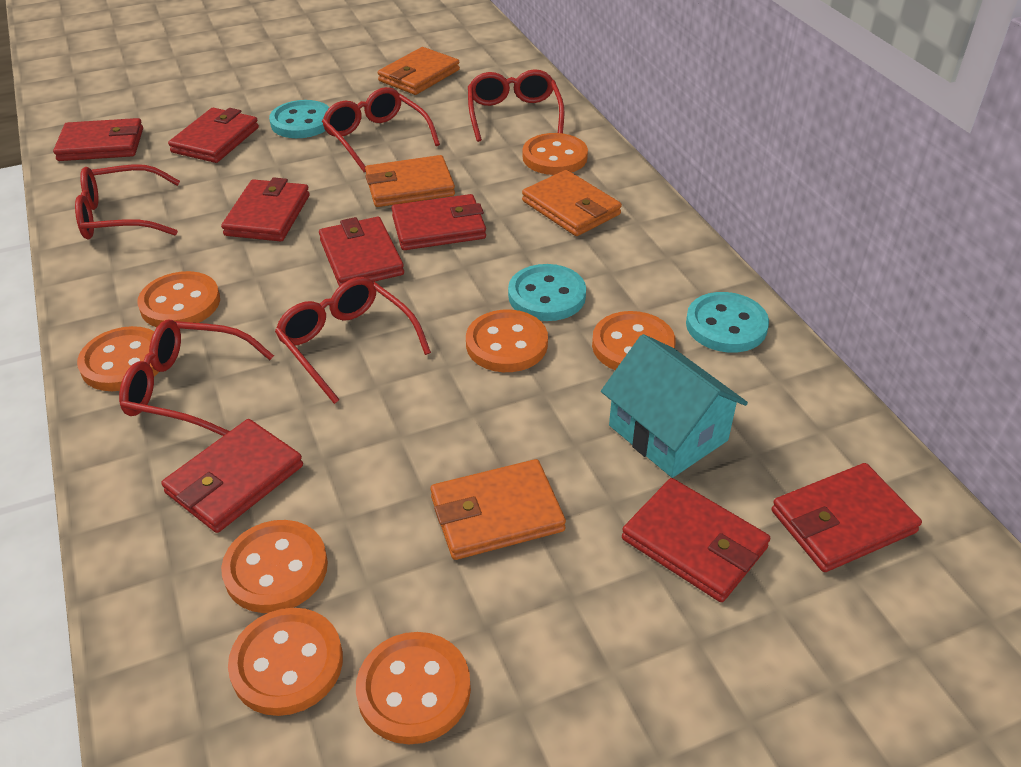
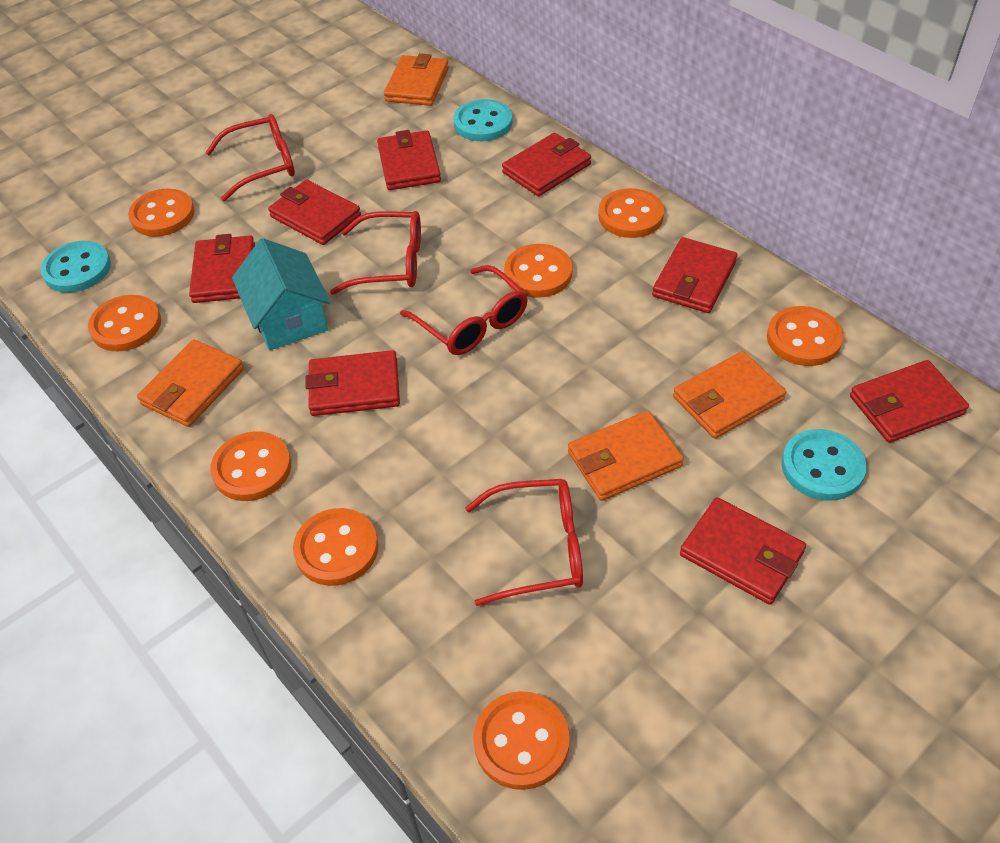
red glasses: 5 -> 4

